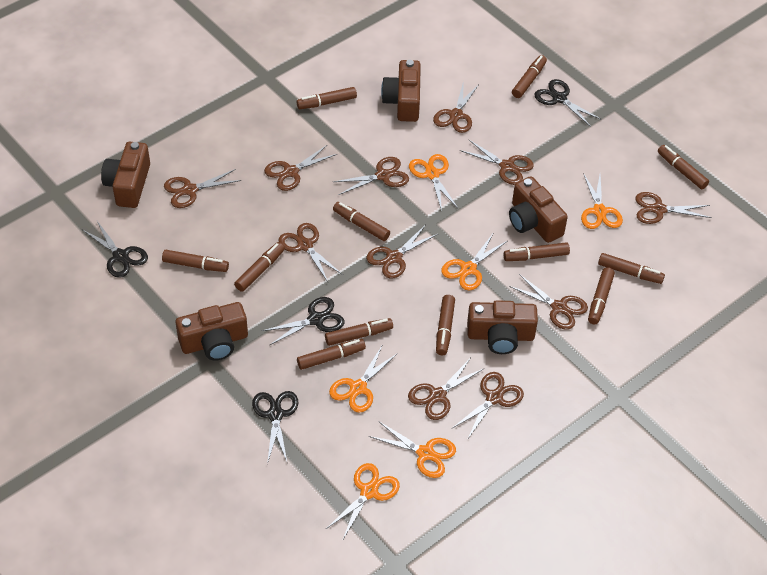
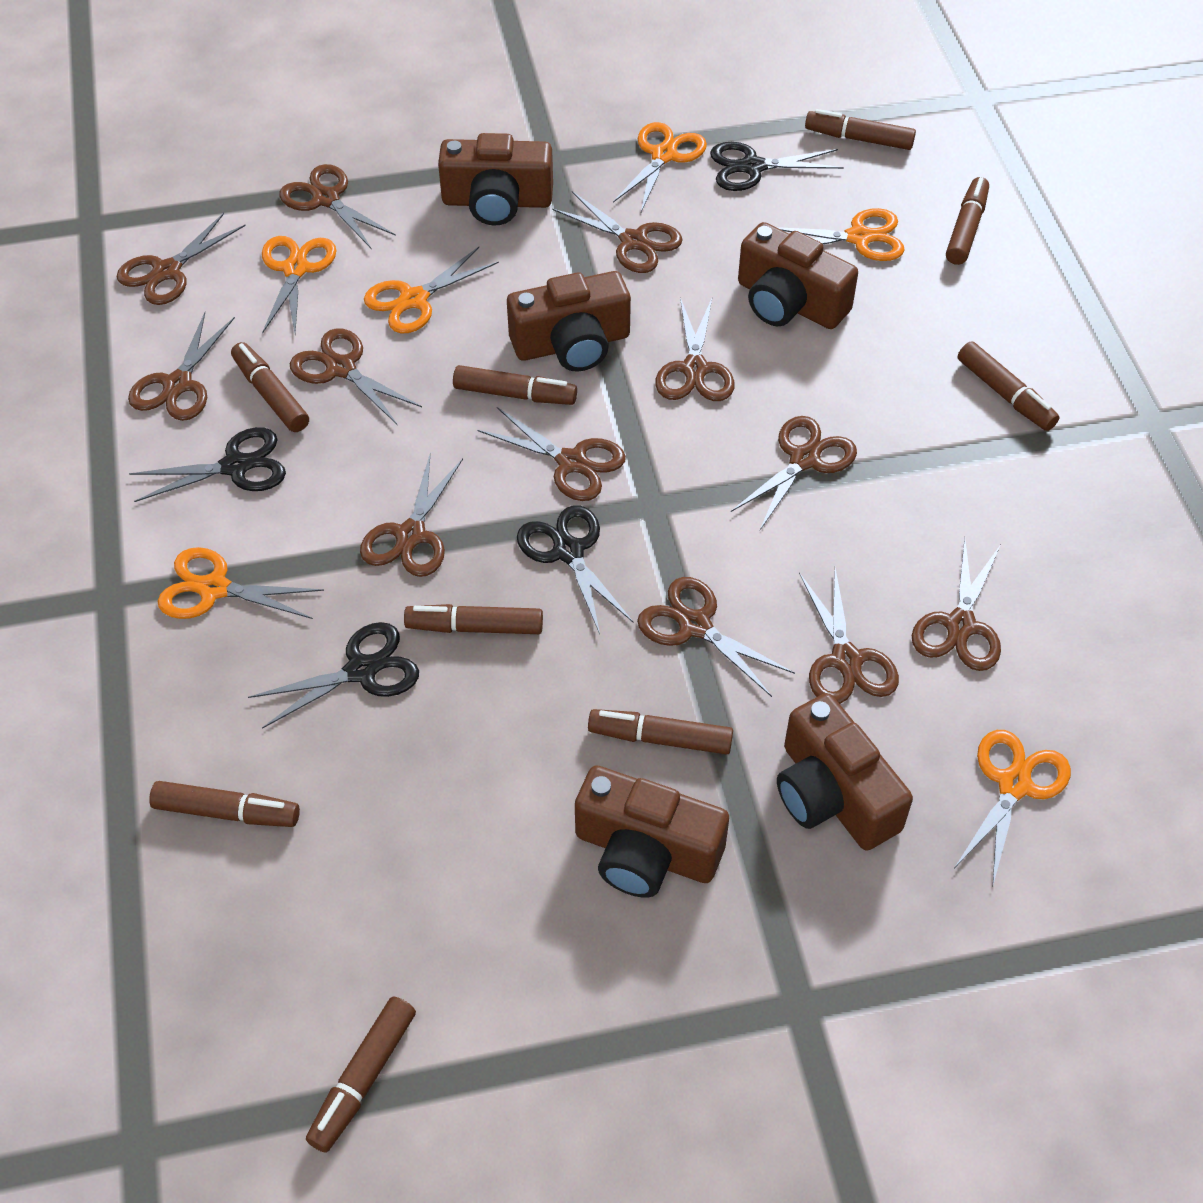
brown marker: 12 -> 9
brown scissors: 11 -> 12

